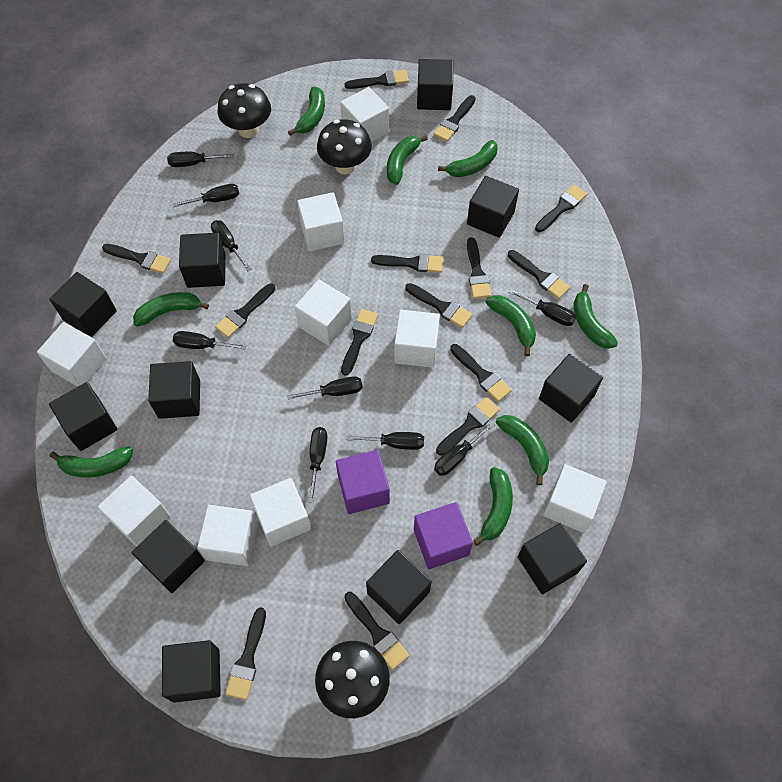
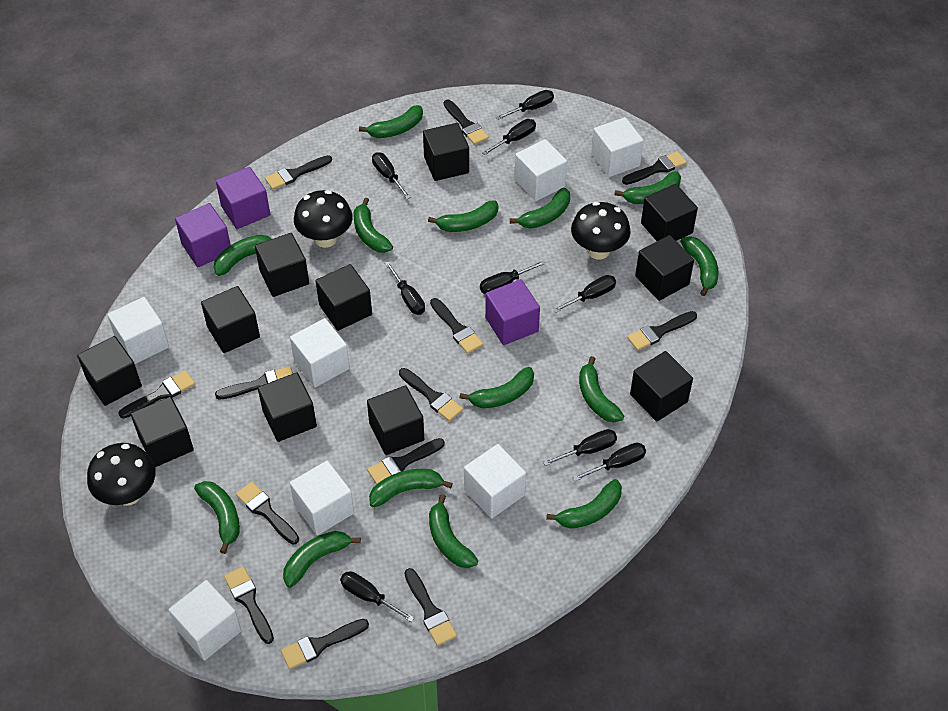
black brush: 14 -> 13
green banana: 9 -> 14
purple cube: 2 -> 3
white cube: 9 -> 7

